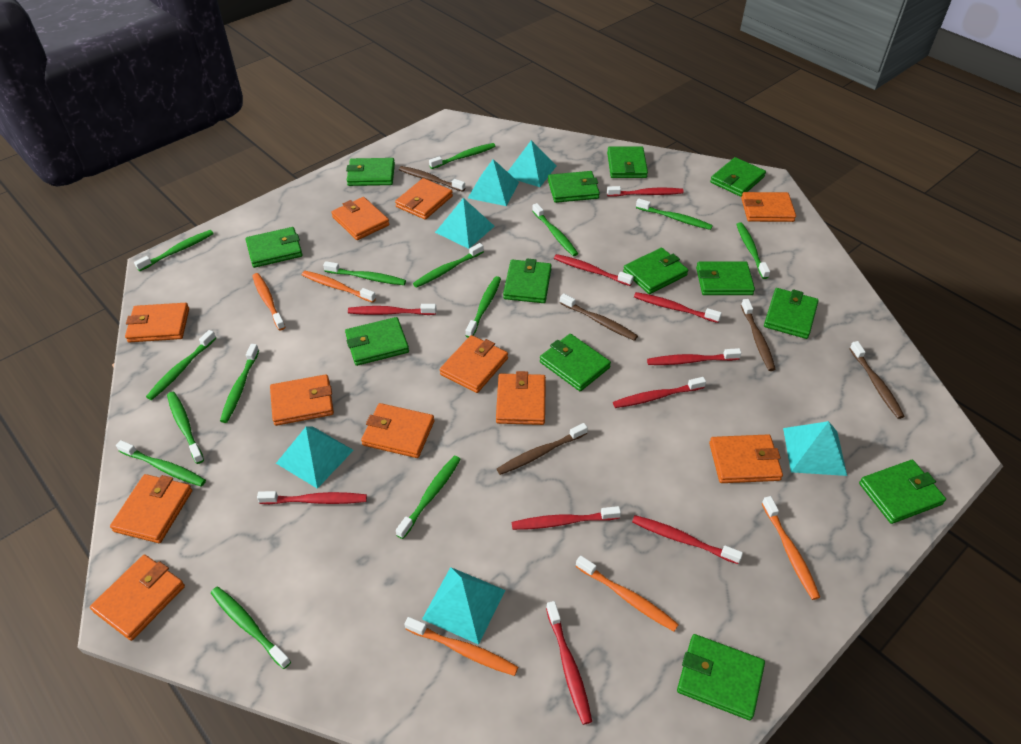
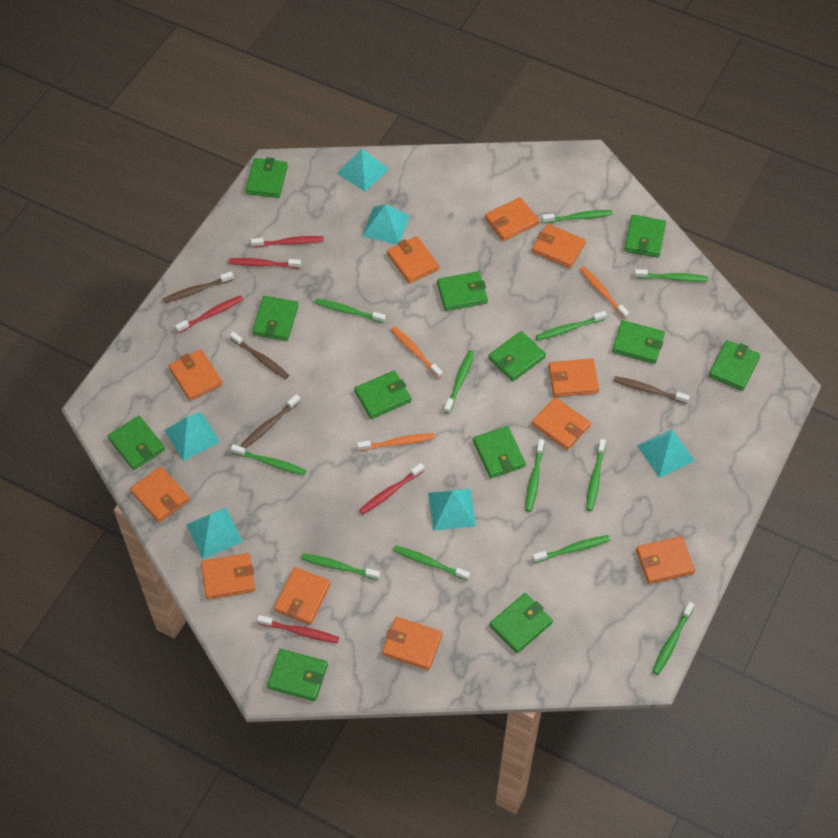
brown toothbrush: 5 -> 4
green toothbrush: 14 -> 12
green wallet: 13 -> 12
orange toothbrush: 5 -> 3
red toothbrush: 10 -> 5

